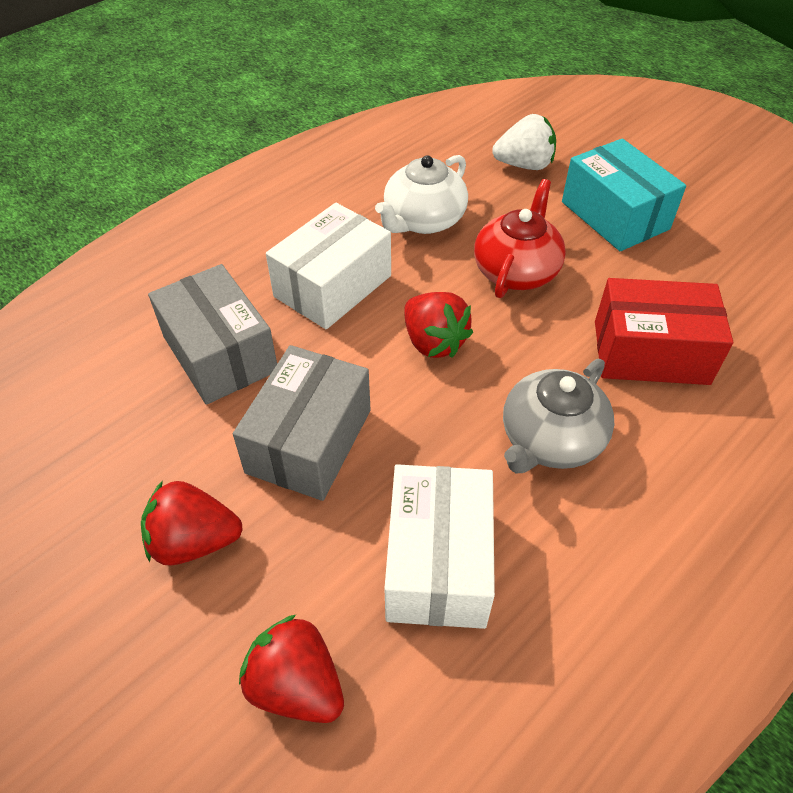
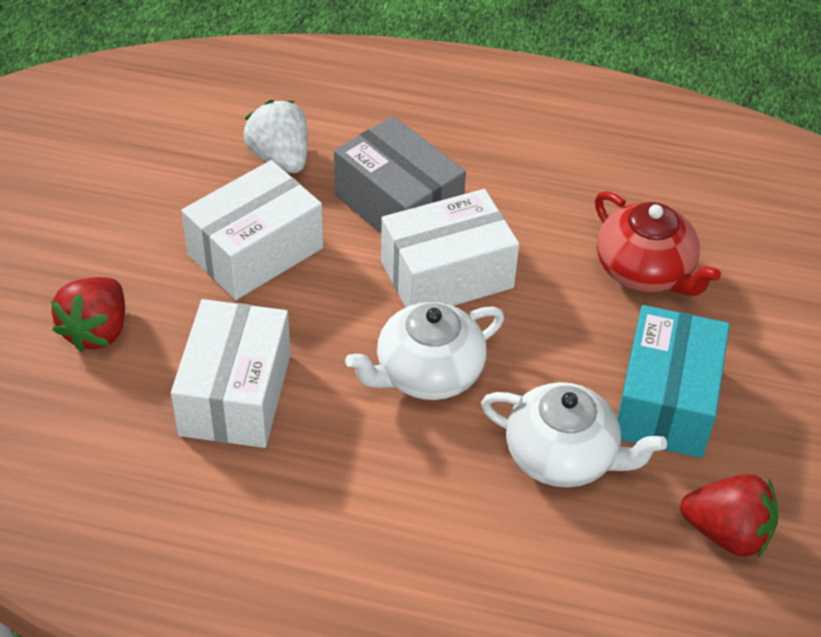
grey box: 2 -> 1
grey teapot: 1 -> 0
red box: 1 -> 0
red strawberry: 3 -> 2
white box: 2 -> 3
white teapot: 1 -> 2

